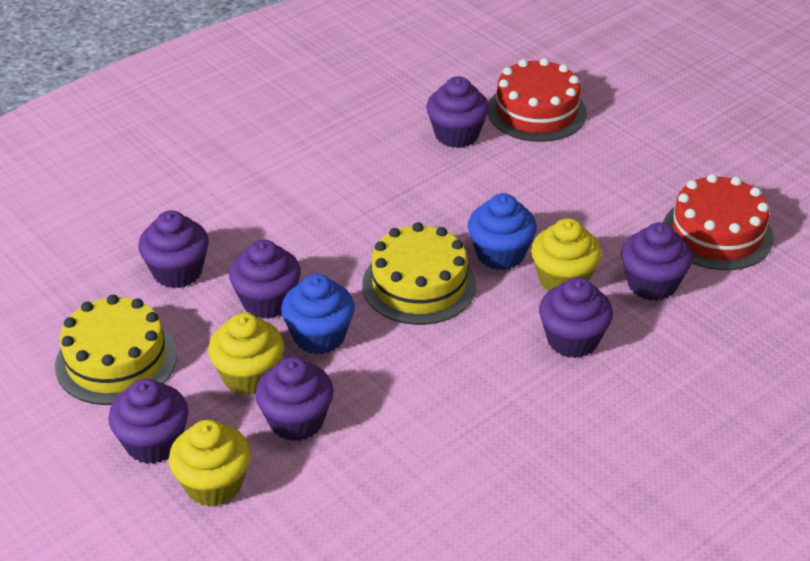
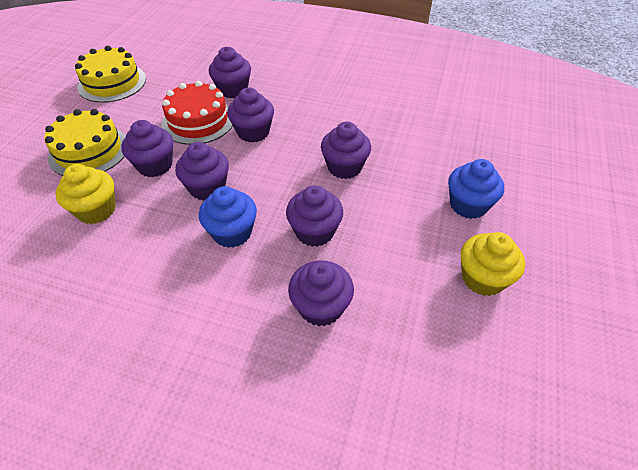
red cake: 2 -> 1
yellow cupcake: 3 -> 2

